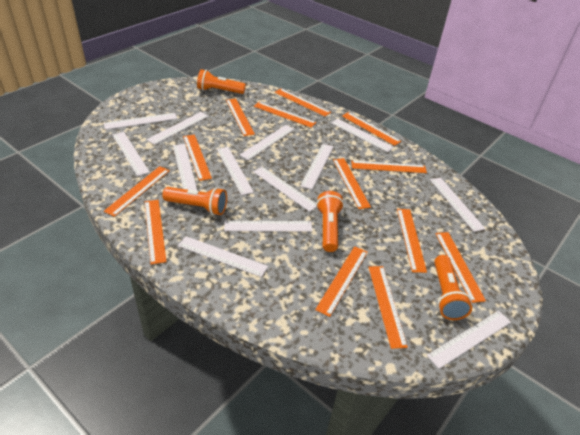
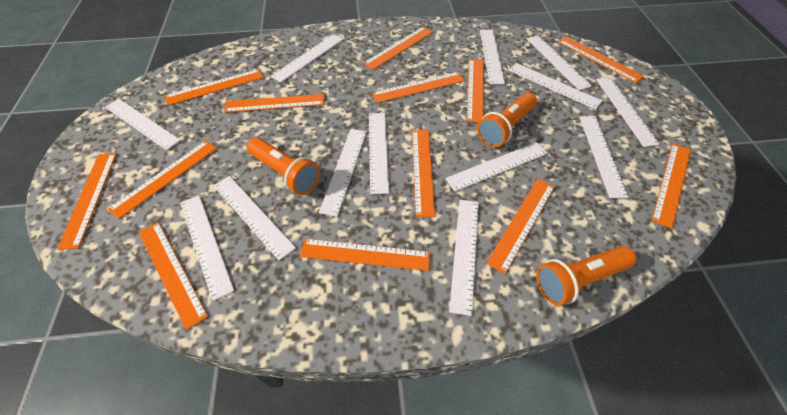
orange flashlight: 4 -> 3

